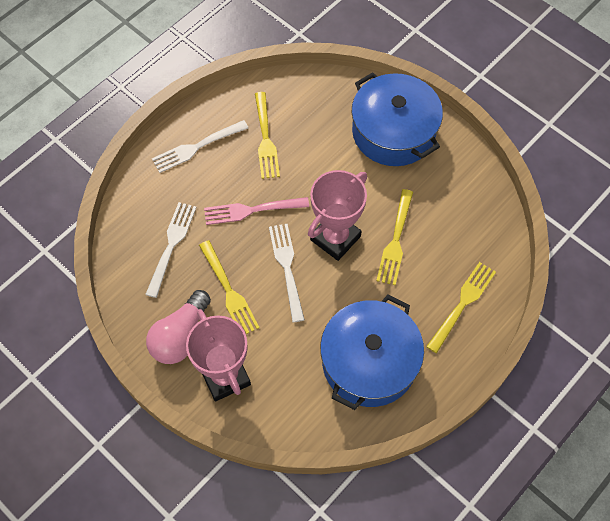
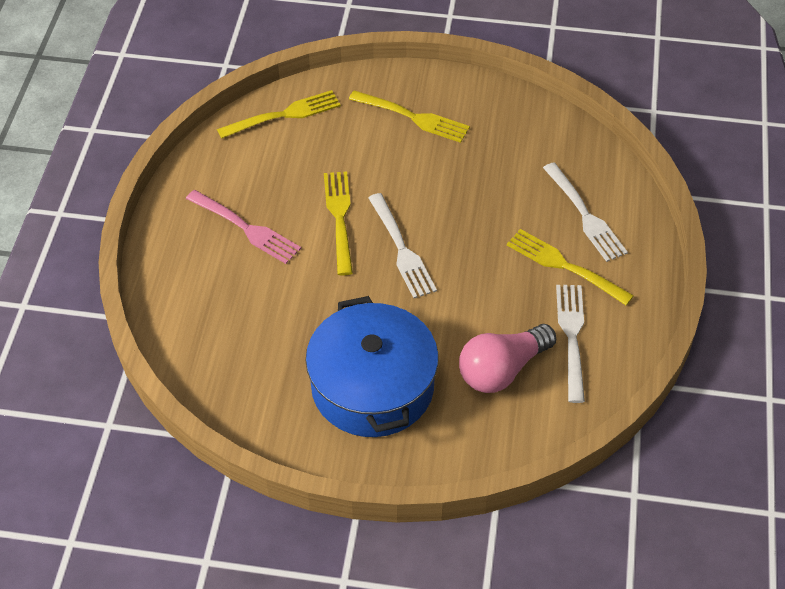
blue pot: 2 -> 1
pink trophy: 2 -> 0

